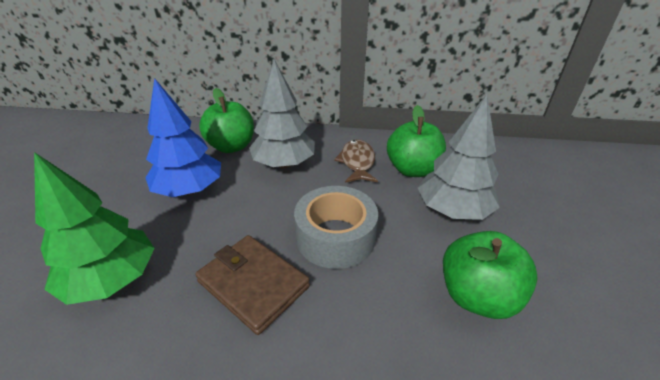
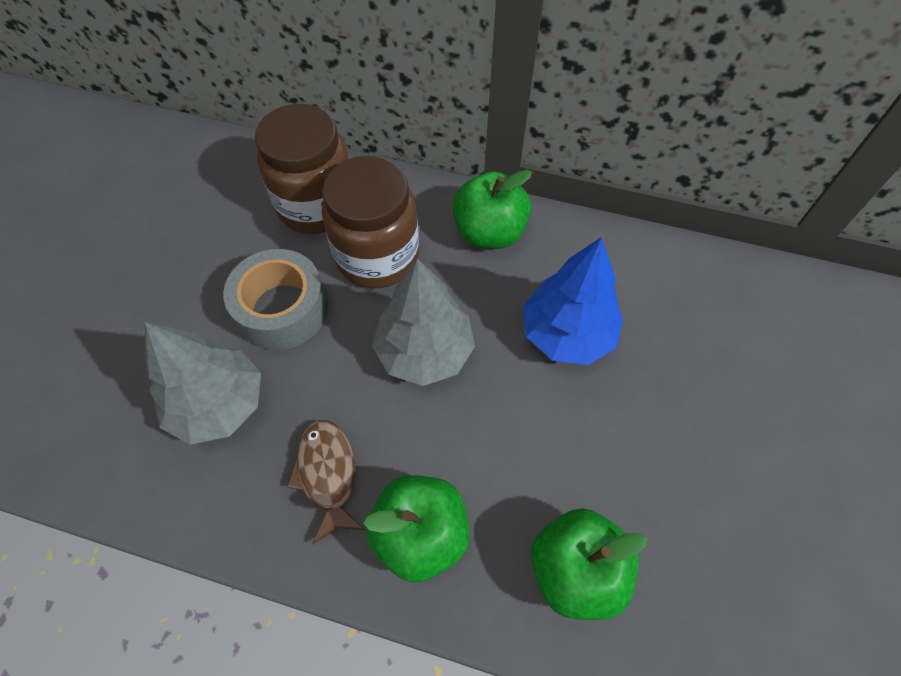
brown jar: 0 -> 2
brown wallet: 1 -> 0
green tree: 1 -> 0

